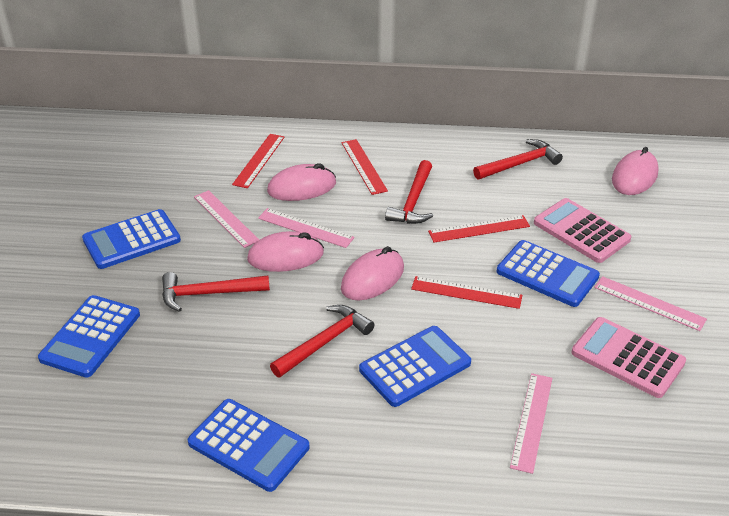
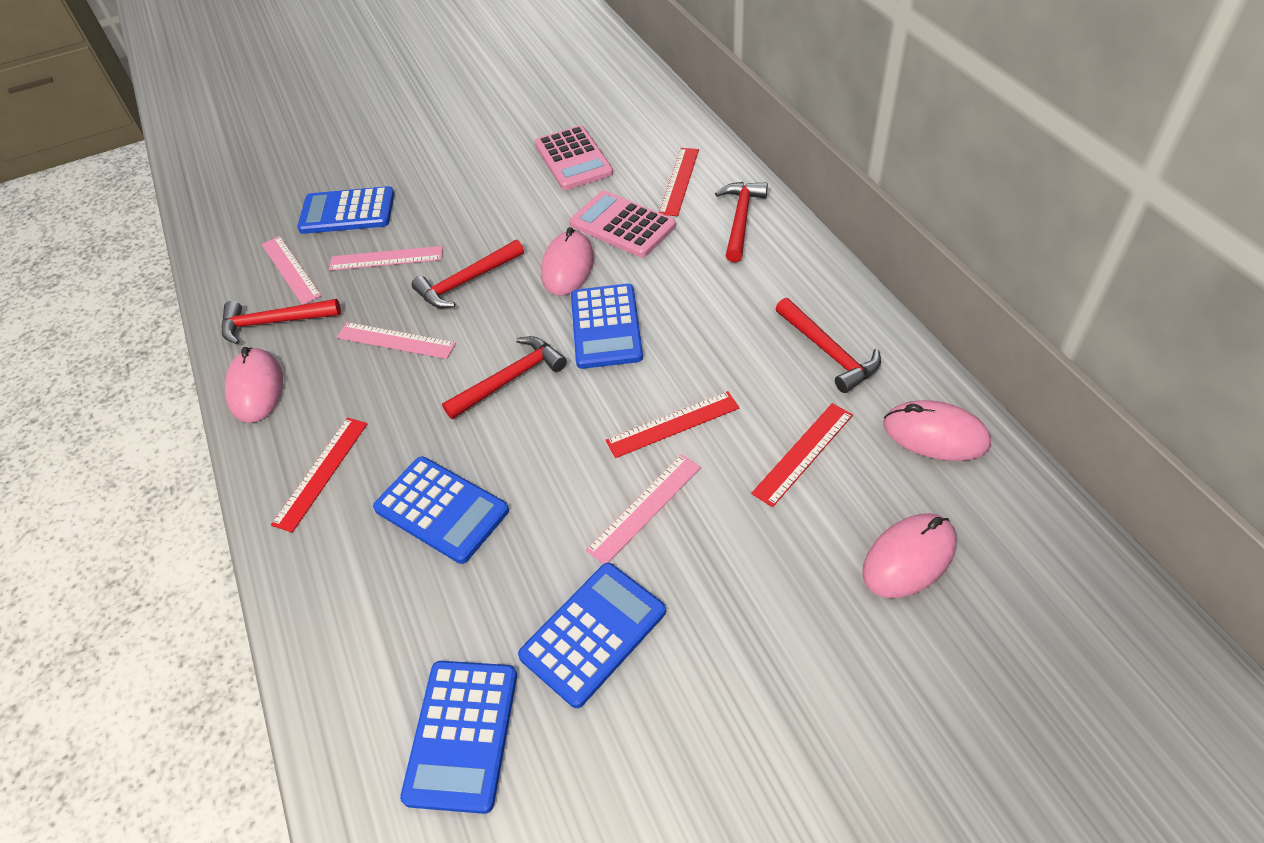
red hammer: 4 -> 5

